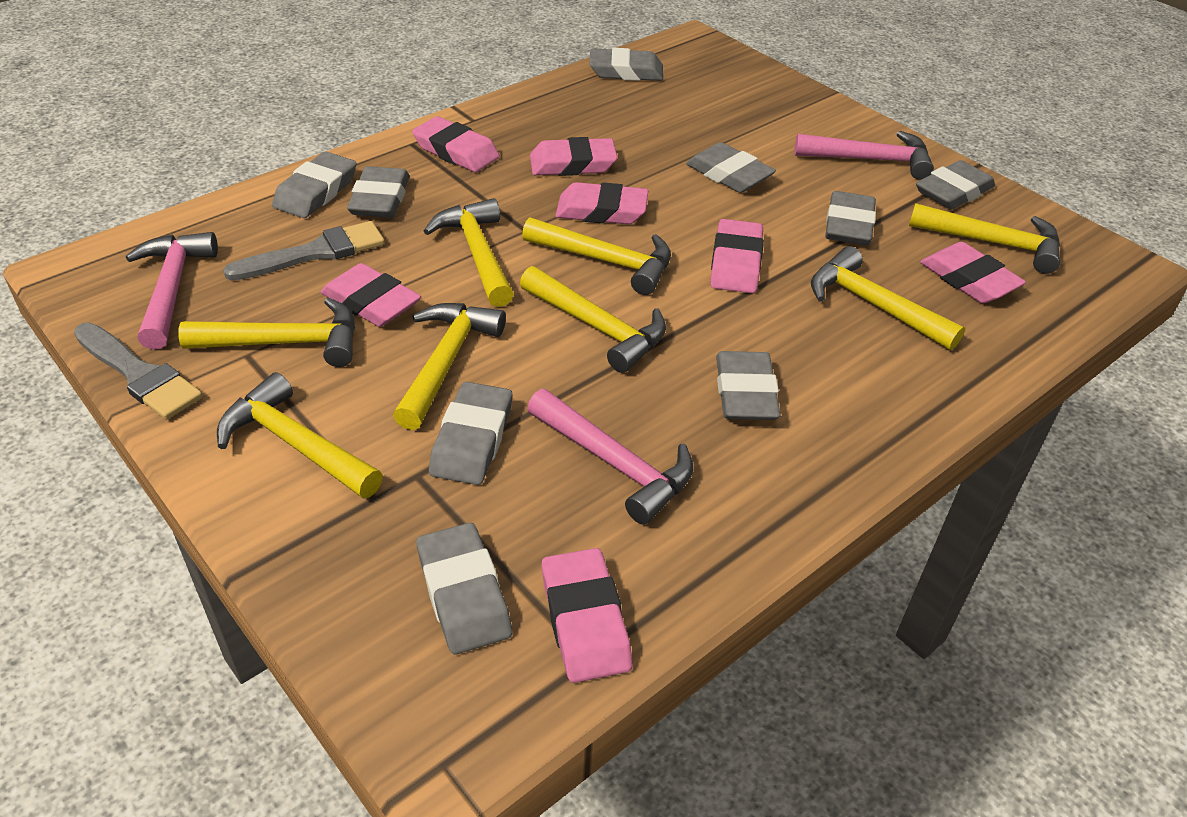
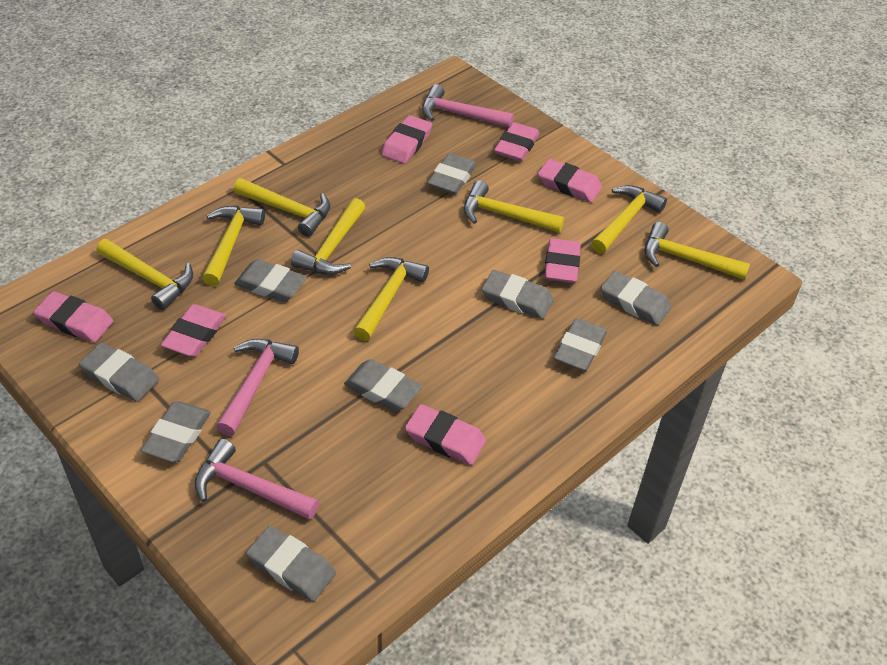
grey brush: 2 -> 0

